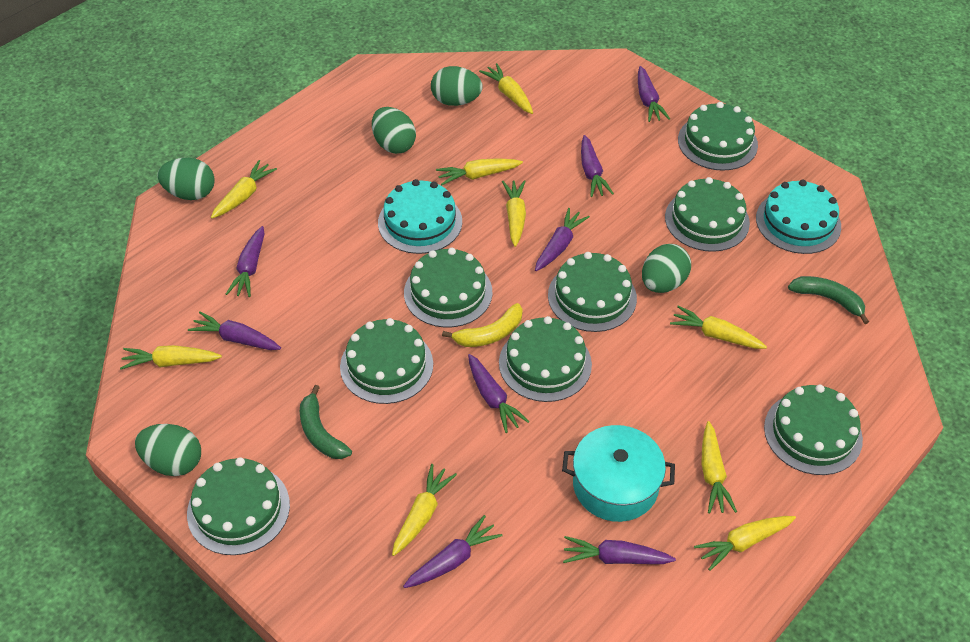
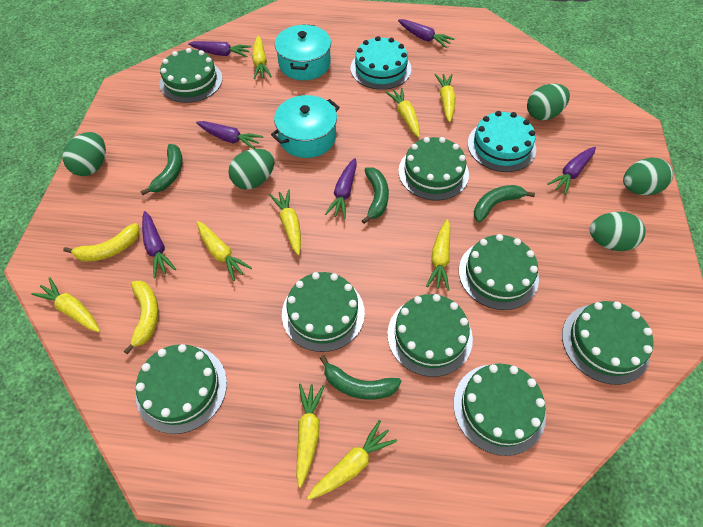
green banana: 2 -> 4
purple carrot: 8 -> 6
turquoise pot: 1 -> 2
yellow banana: 1 -> 2

